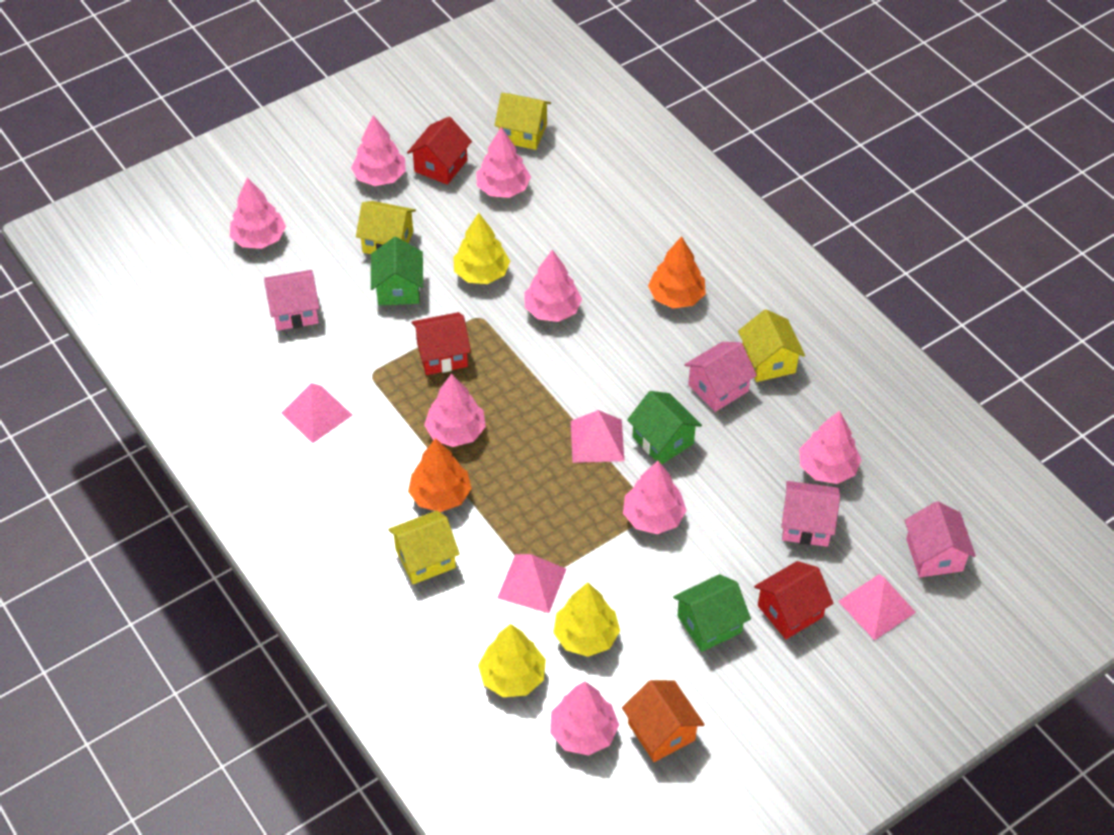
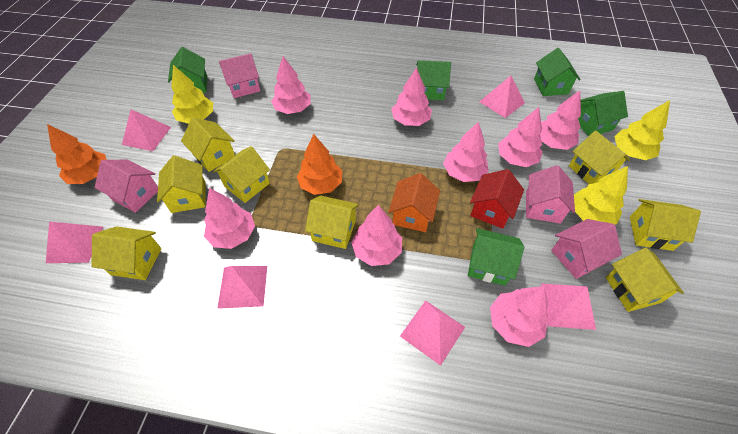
green house: 3 -> 5
pink pyramid: 4 -> 6
red house: 3 -> 1
yellow house: 4 -> 8

